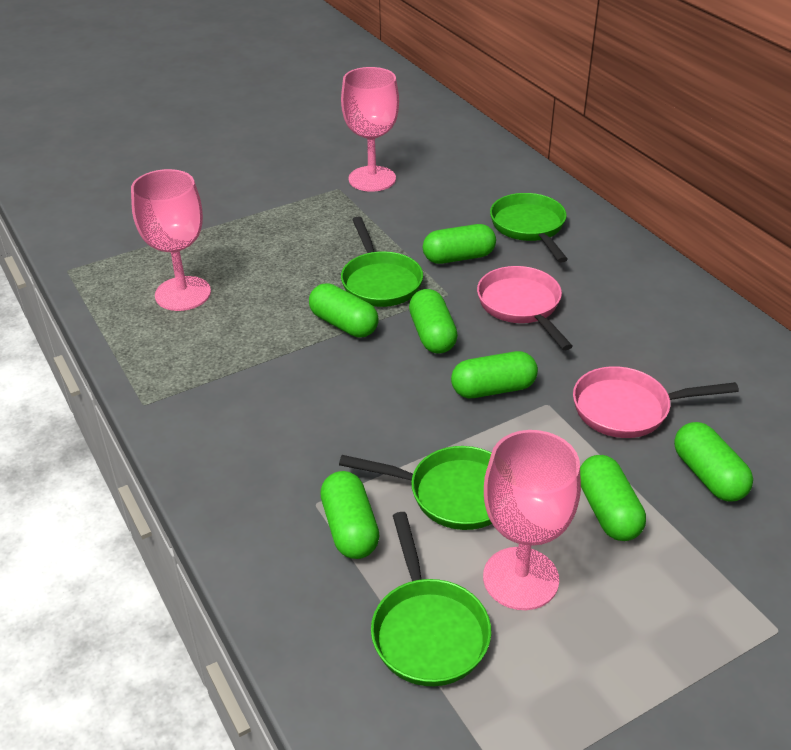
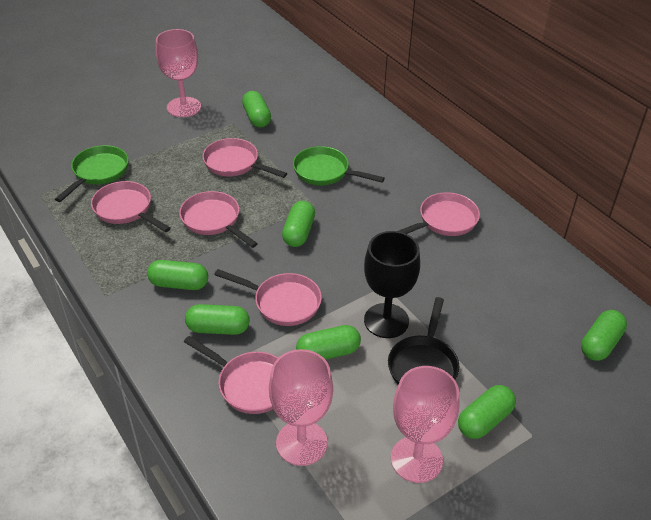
black goblet: 0 -> 1
black pan: 0 -> 1
green pan: 4 -> 2
pink pan: 2 -> 6

